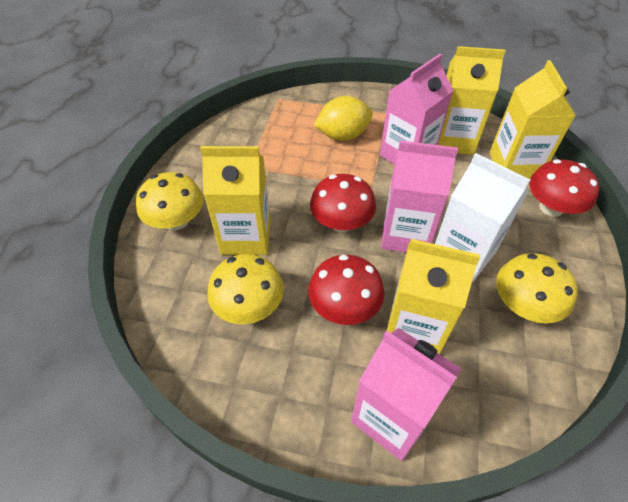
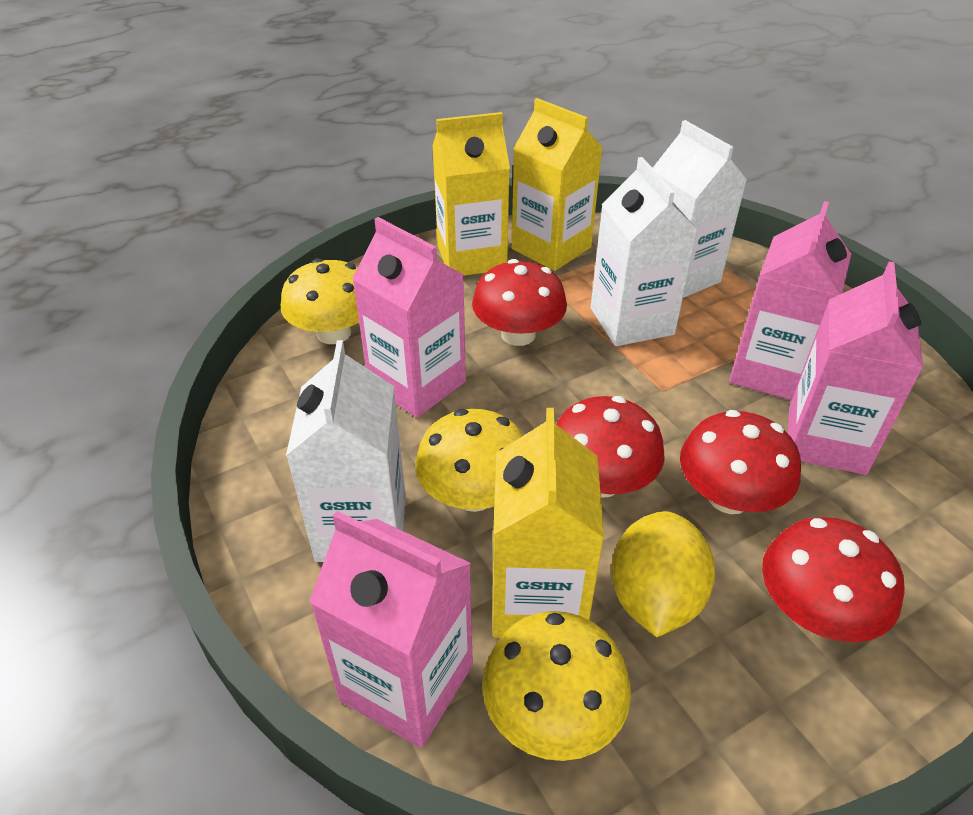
pink carton: 3 -> 4
red mushroom: 3 -> 4
white carton: 1 -> 3
yellow carton: 4 -> 3

